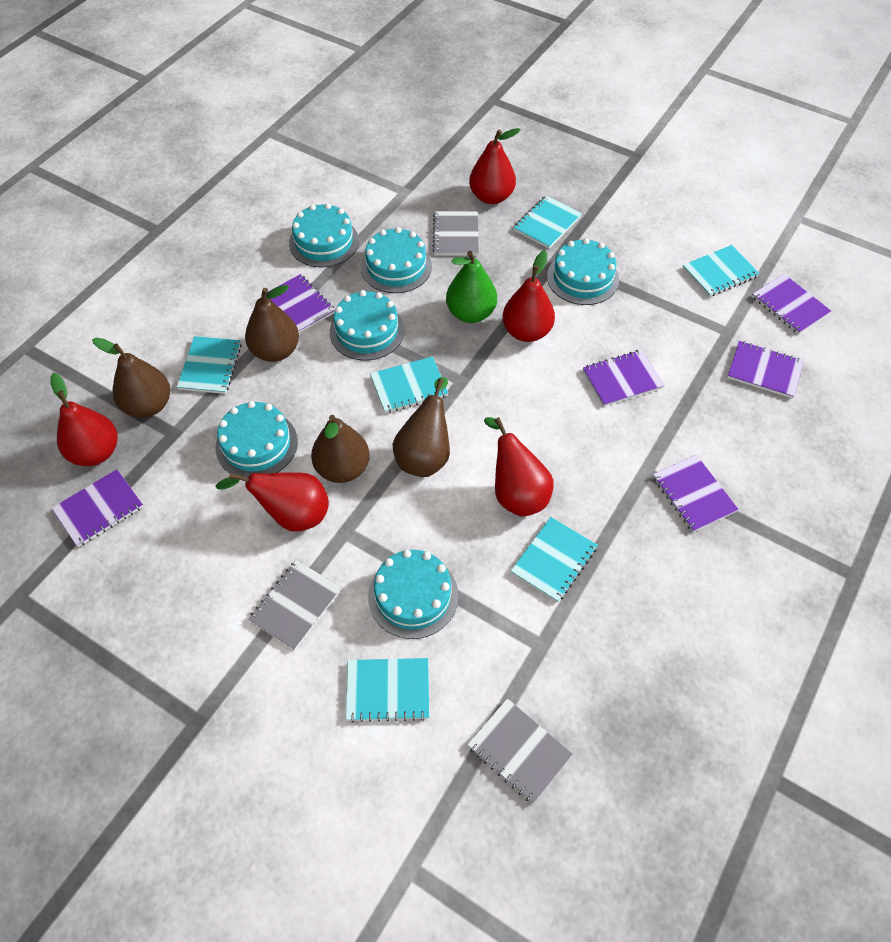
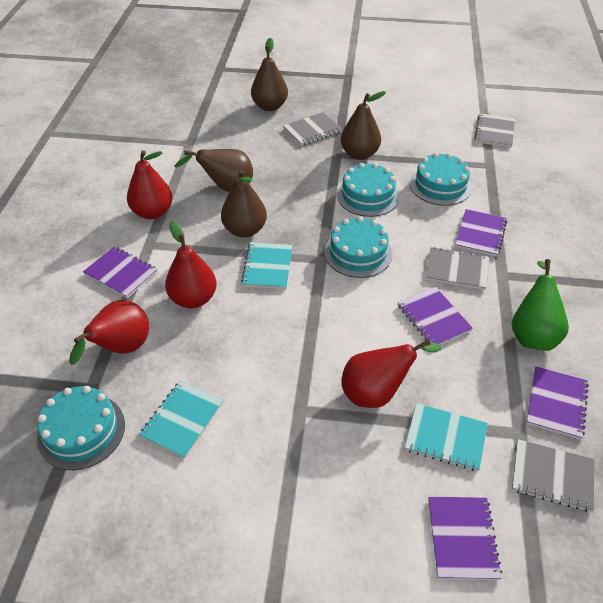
grey notebook: 3 -> 4
purple notebook: 6 -> 5
red pear: 5 -> 4
turquoise cake: 6 -> 4
turquoise notebook: 6 -> 3

